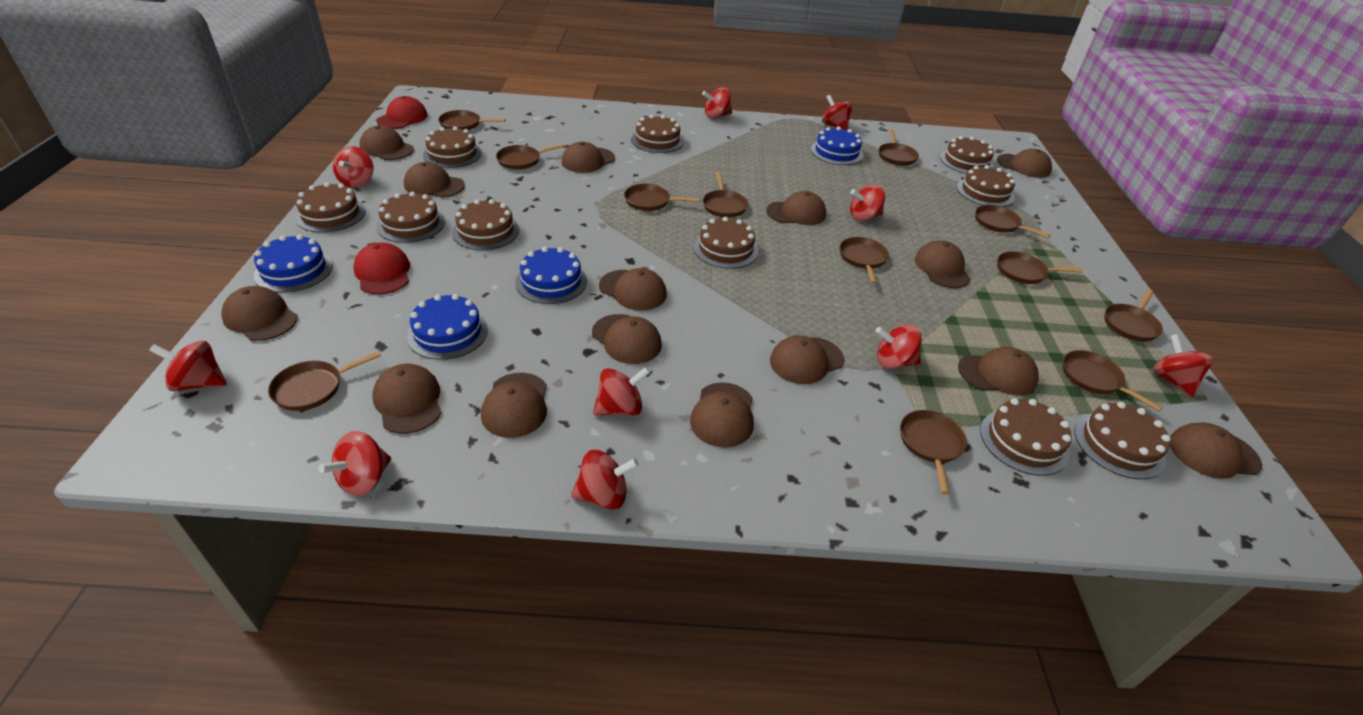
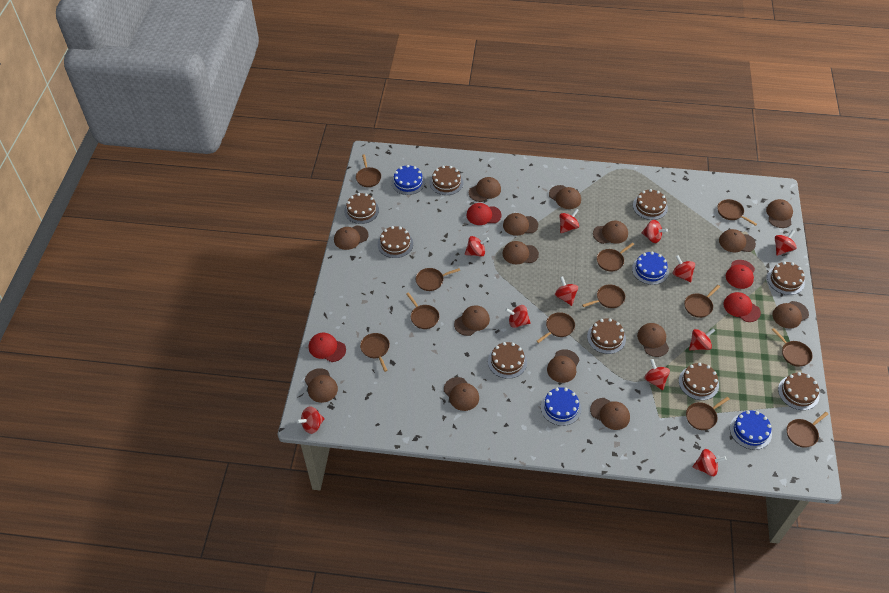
brown cake: 10 -> 9
red cap: 2 -> 4
red spinning top: 10 -> 11

